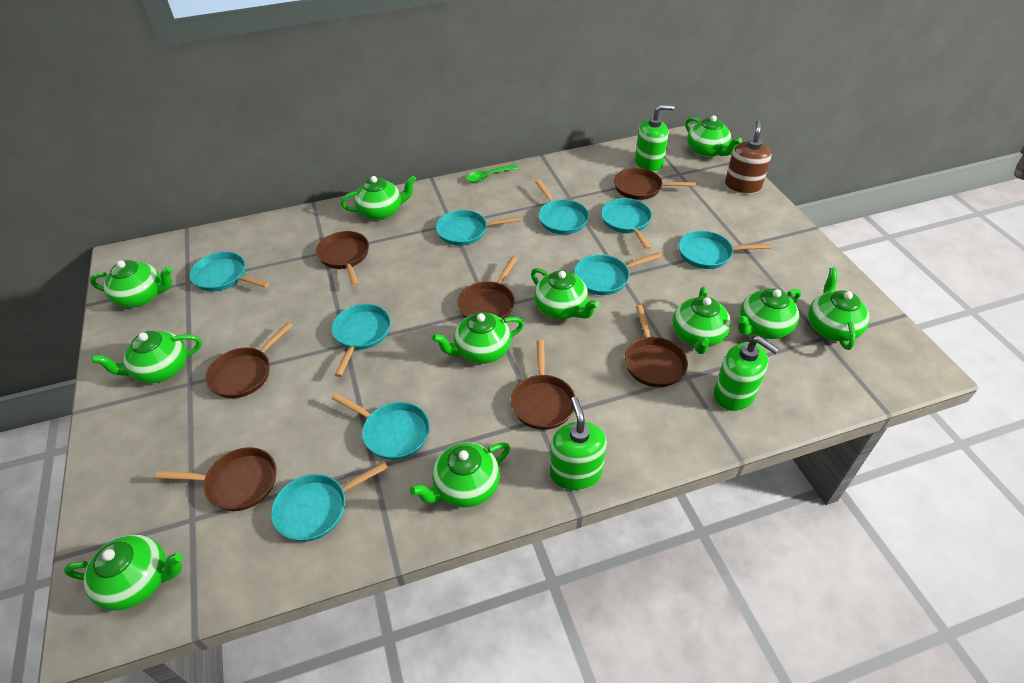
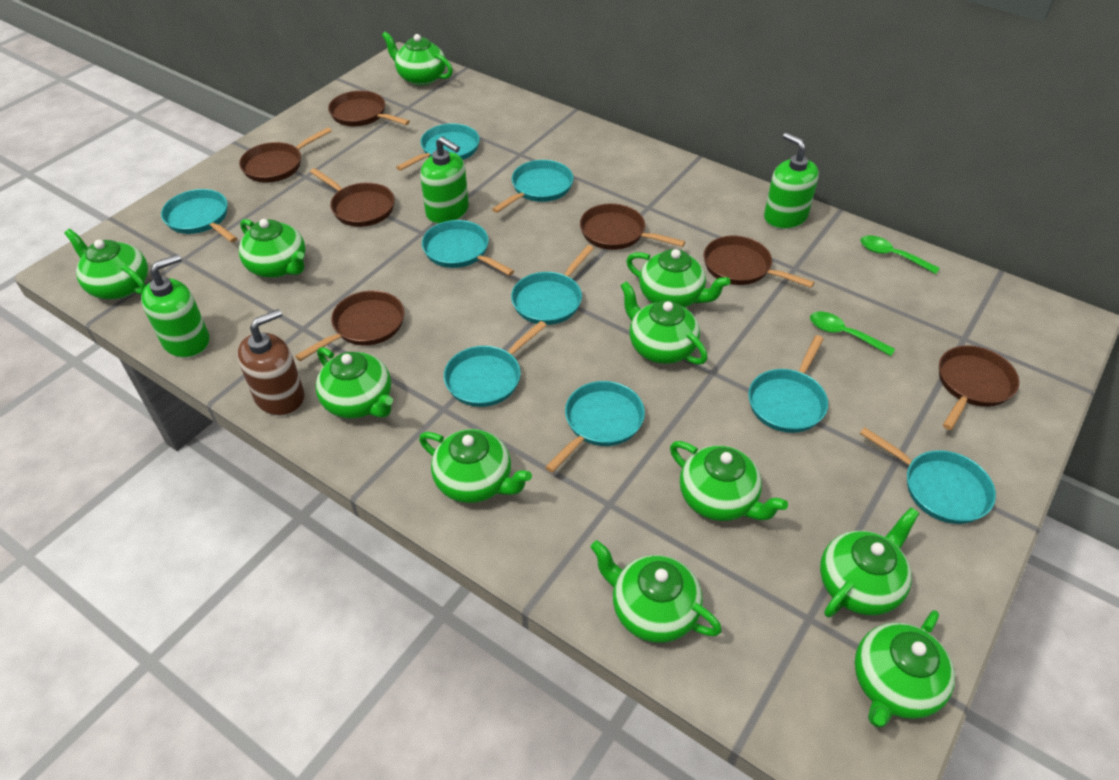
green spoon: 1 -> 2

